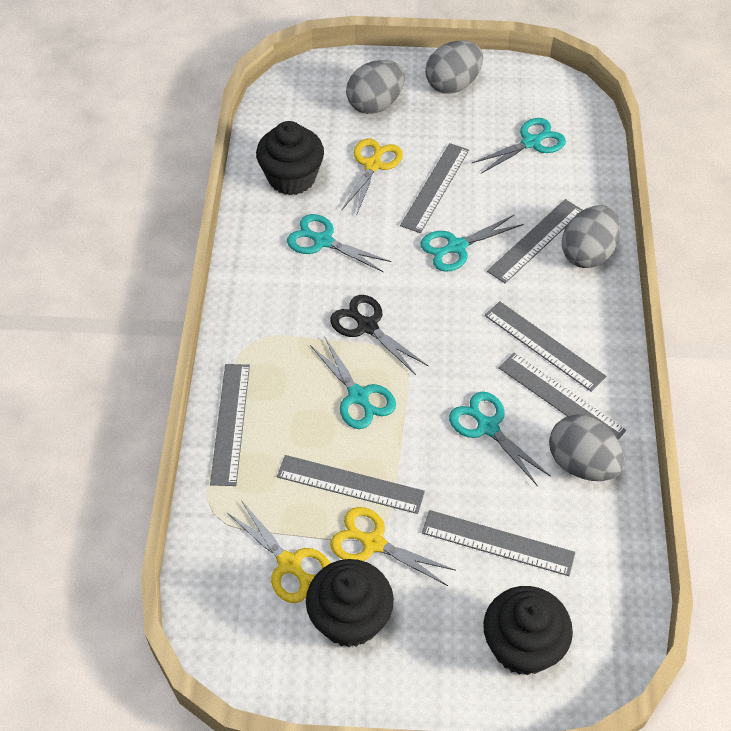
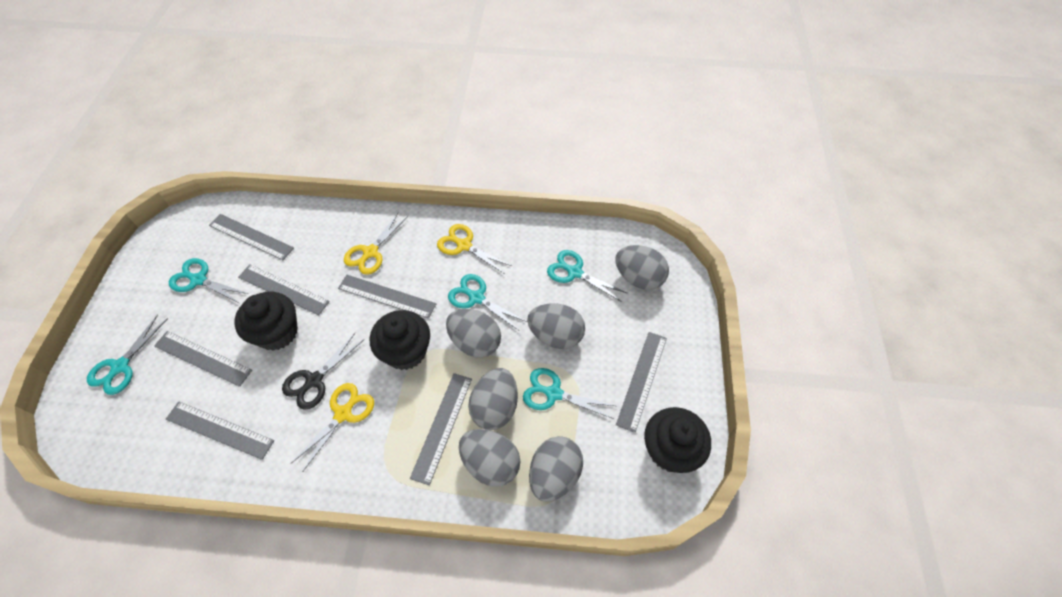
grey egg: 4 -> 6

